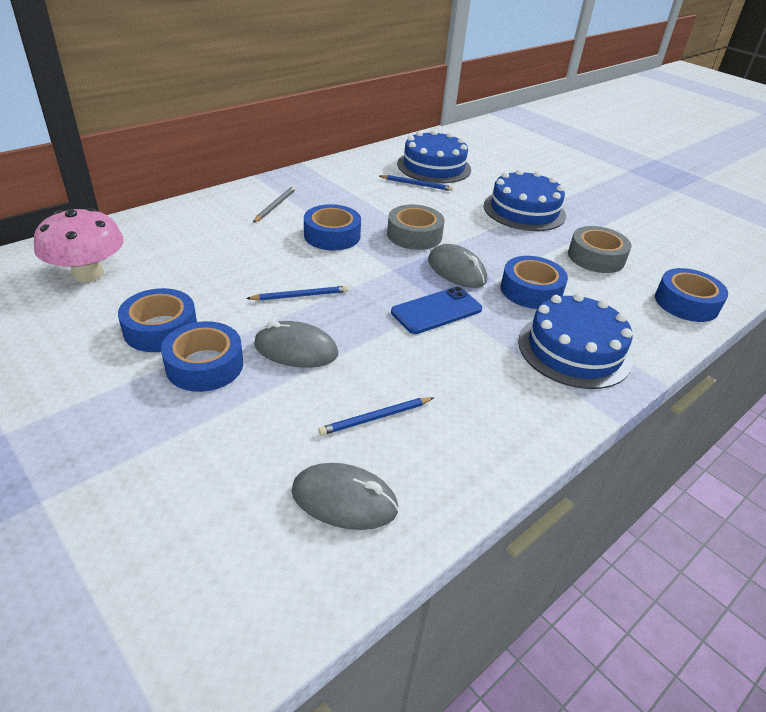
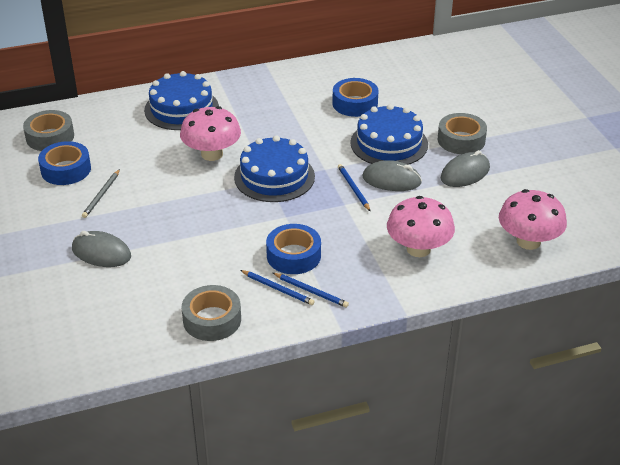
blue phone: 1 -> 0
blue tape: 5 -> 3
grey tape: 2 -> 3
pink mushroom: 1 -> 3

